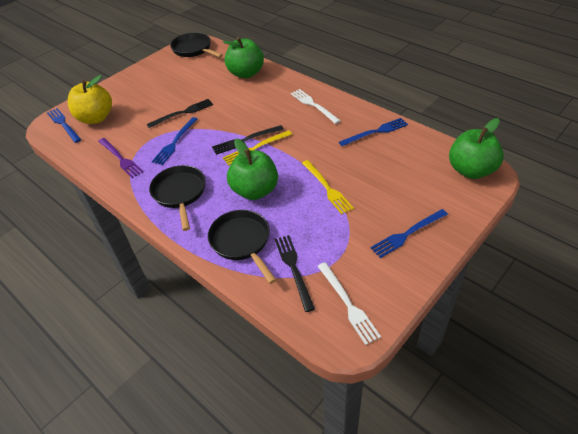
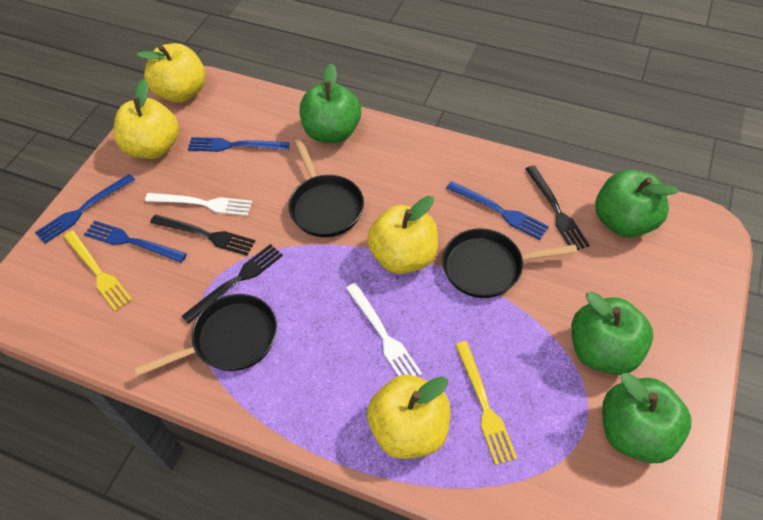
green apple: 3 -> 4
purple fork: 1 -> 0
yellow apple: 1 -> 4

